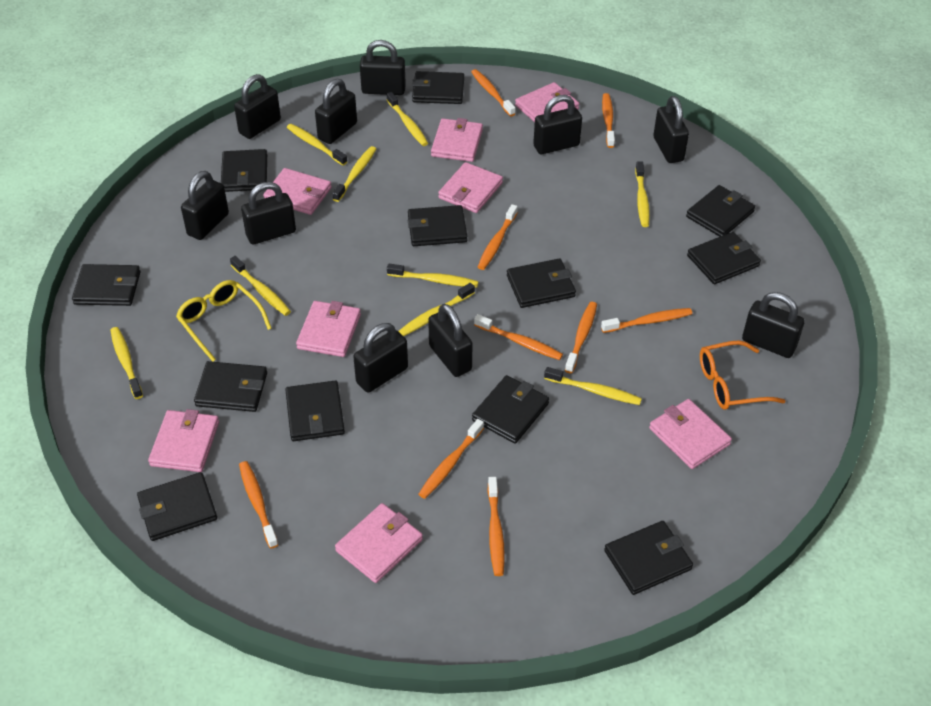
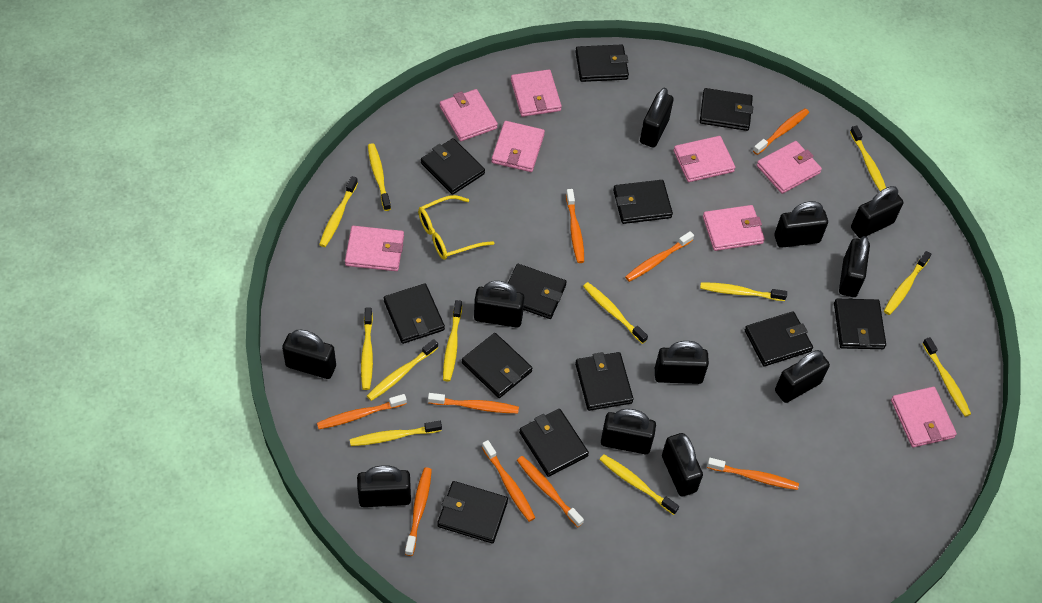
black padlock: 10 -> 11
orange glasses: 1 -> 0
yellow toothbrush: 9 -> 12

